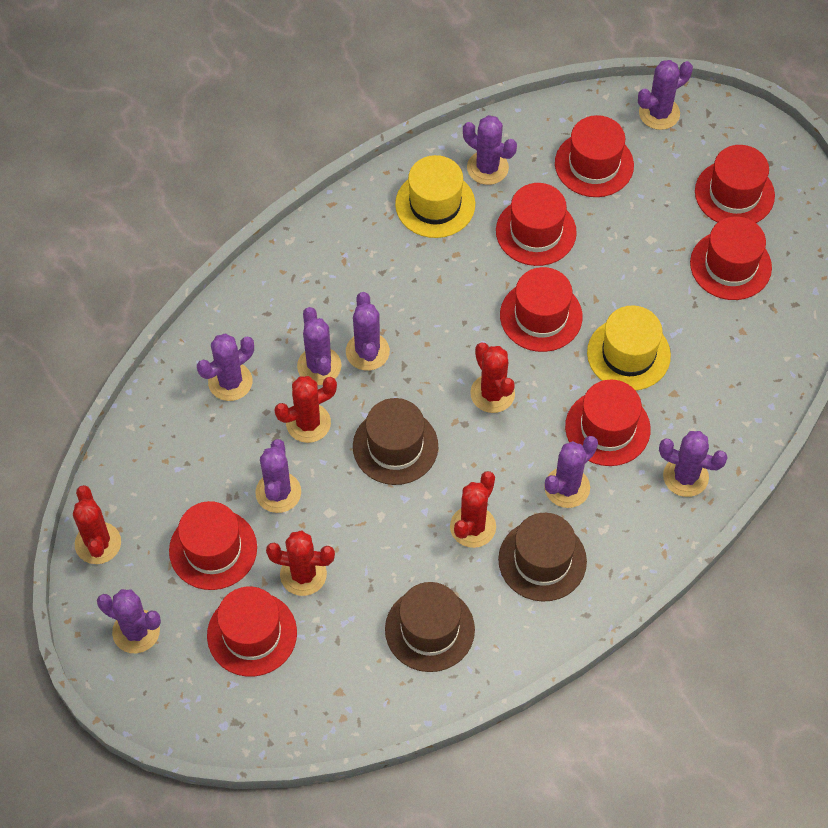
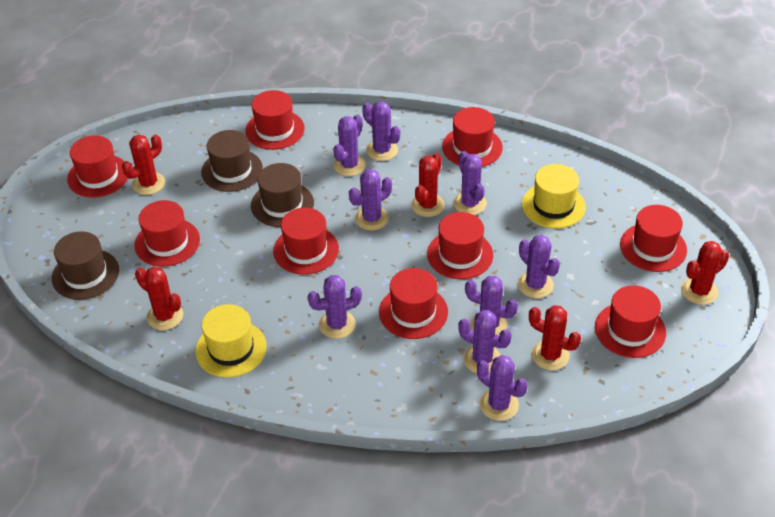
red hat: 8 -> 9

